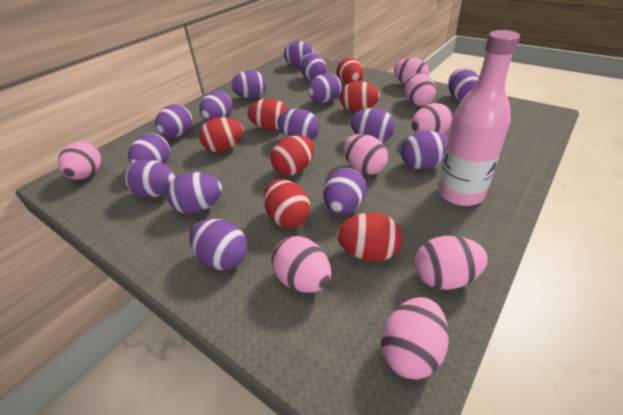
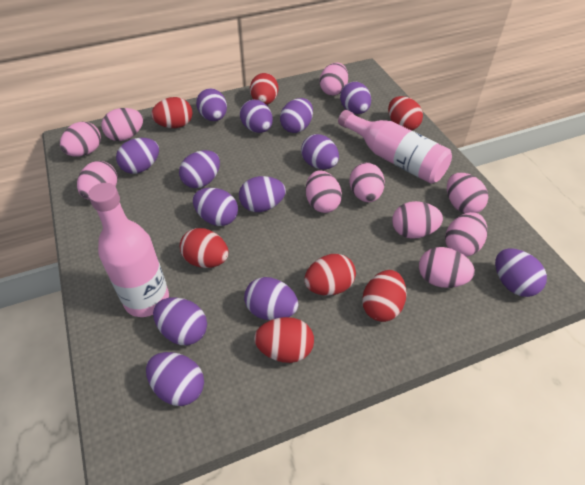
pink bottle: 1 -> 2
pink egg: 8 -> 10
purple egg: 15 -> 13

